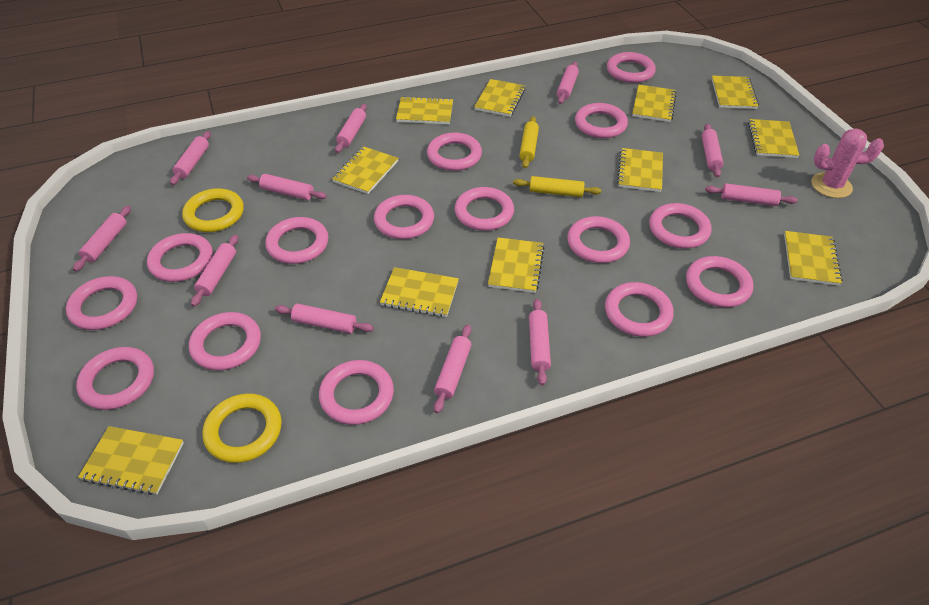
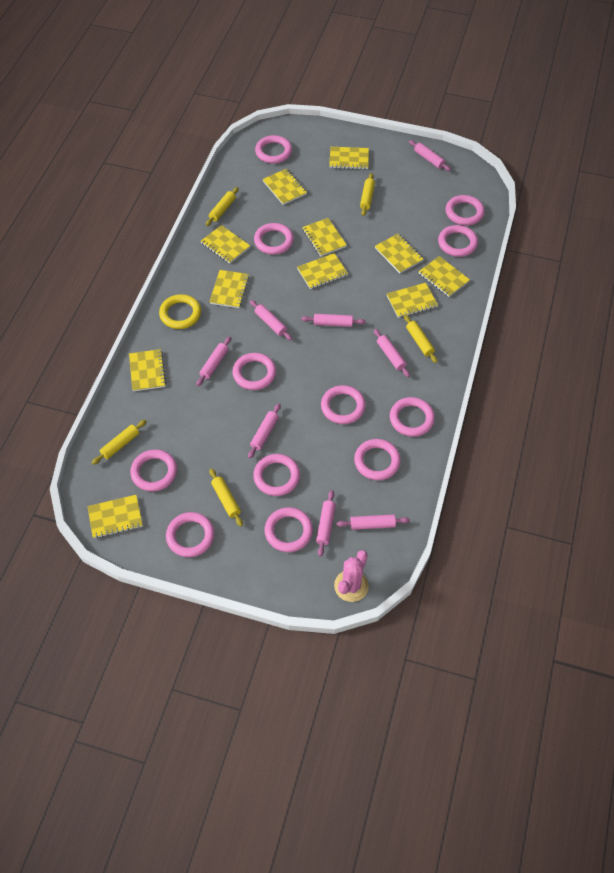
pink ring: 15 -> 12
pink rolling pin: 11 -> 8
yellow ring: 2 -> 1
yellow rolling pin: 2 -> 5

